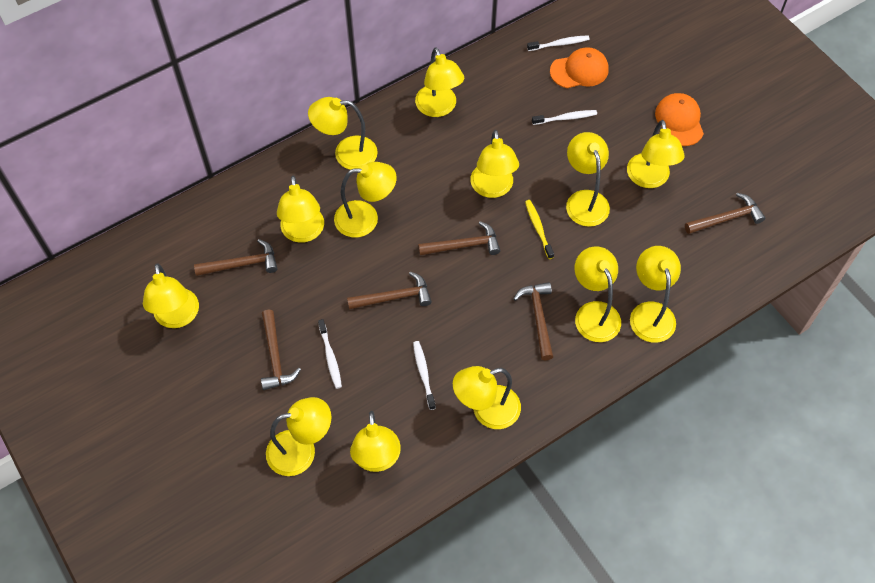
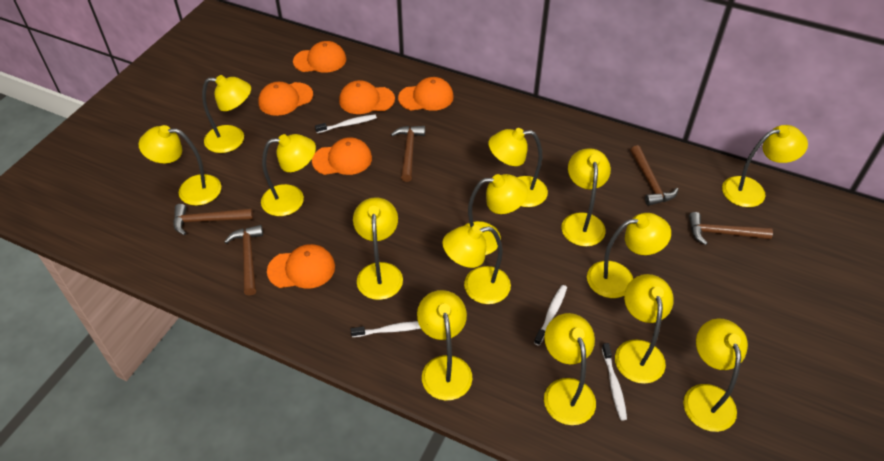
brown hammer: 6 -> 5
orange cap: 2 -> 6
yellow lamp: 13 -> 14
yellow toothbrush: 1 -> 0

